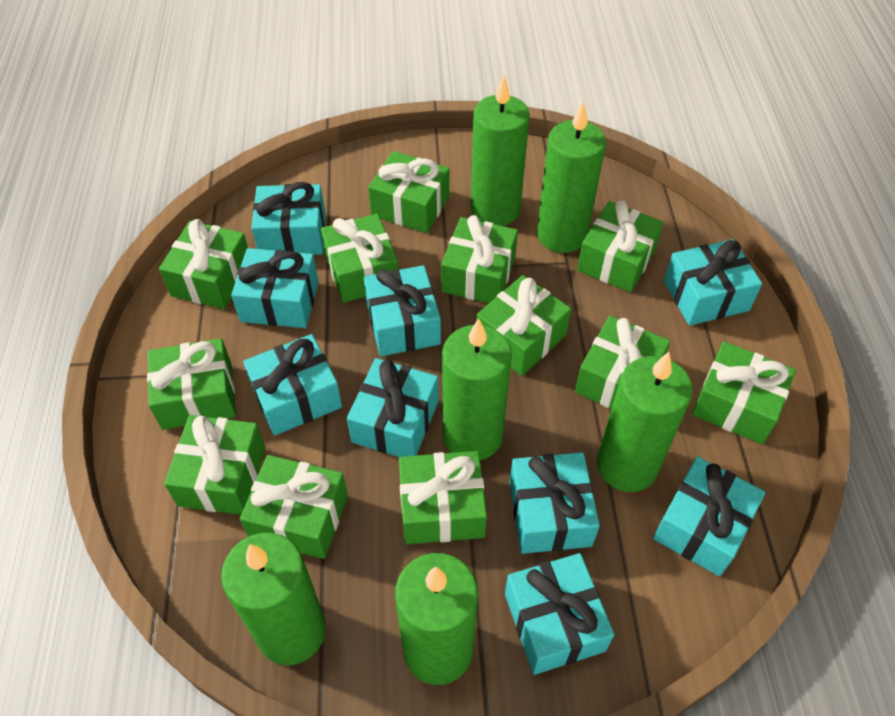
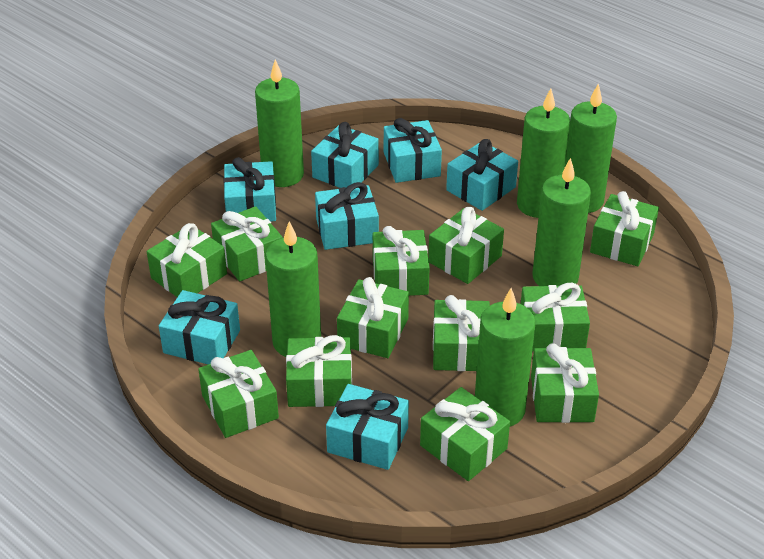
turquoise gift: 9 -> 7

